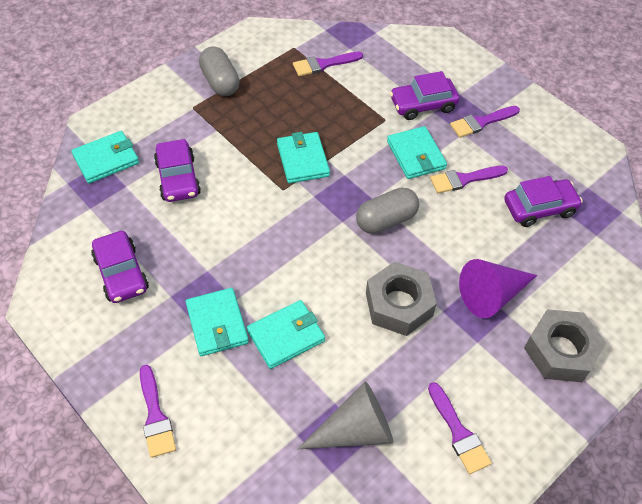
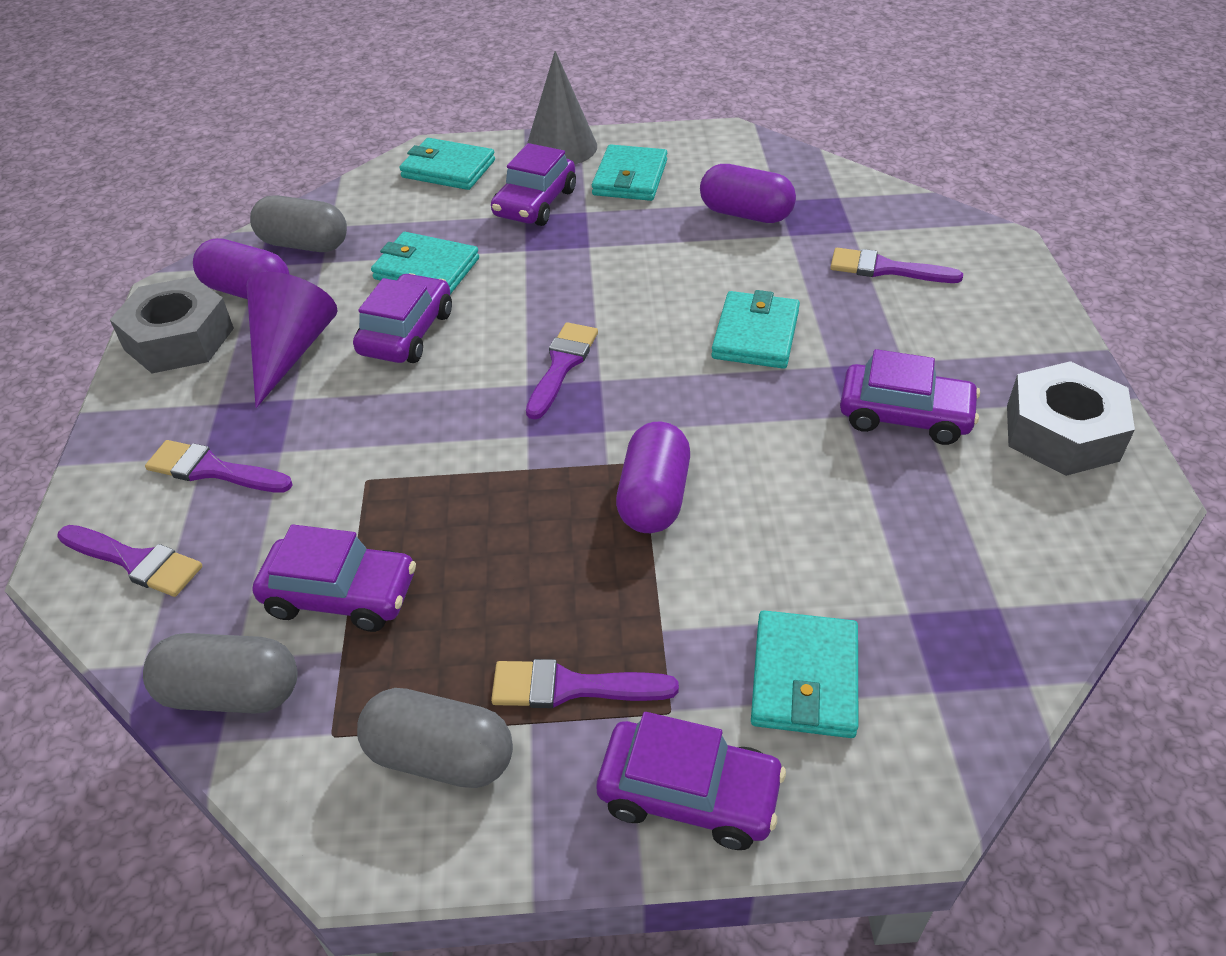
grey capsule: 2 -> 3
purple capsule: 0 -> 3
purple car: 4 -> 5

